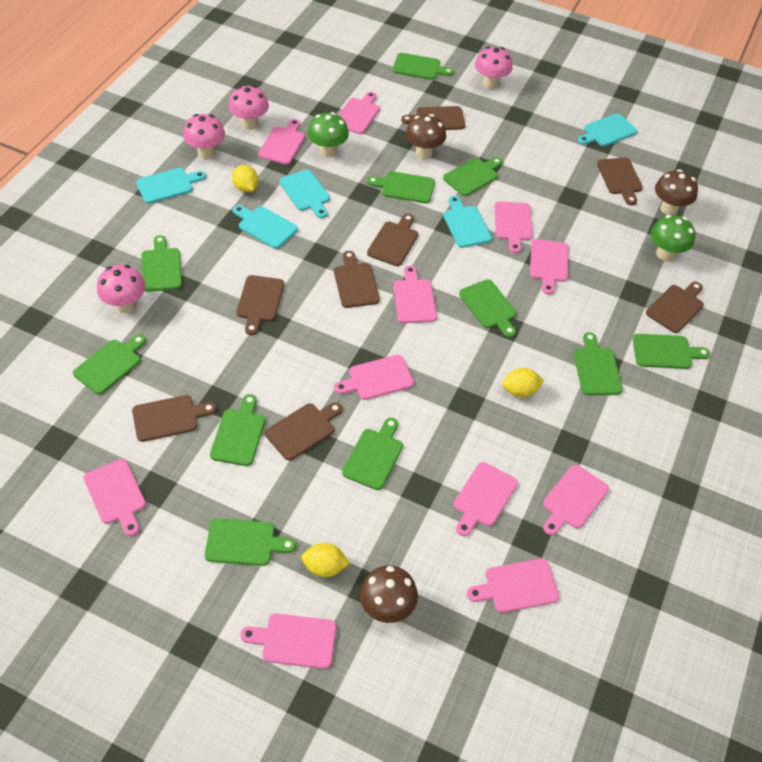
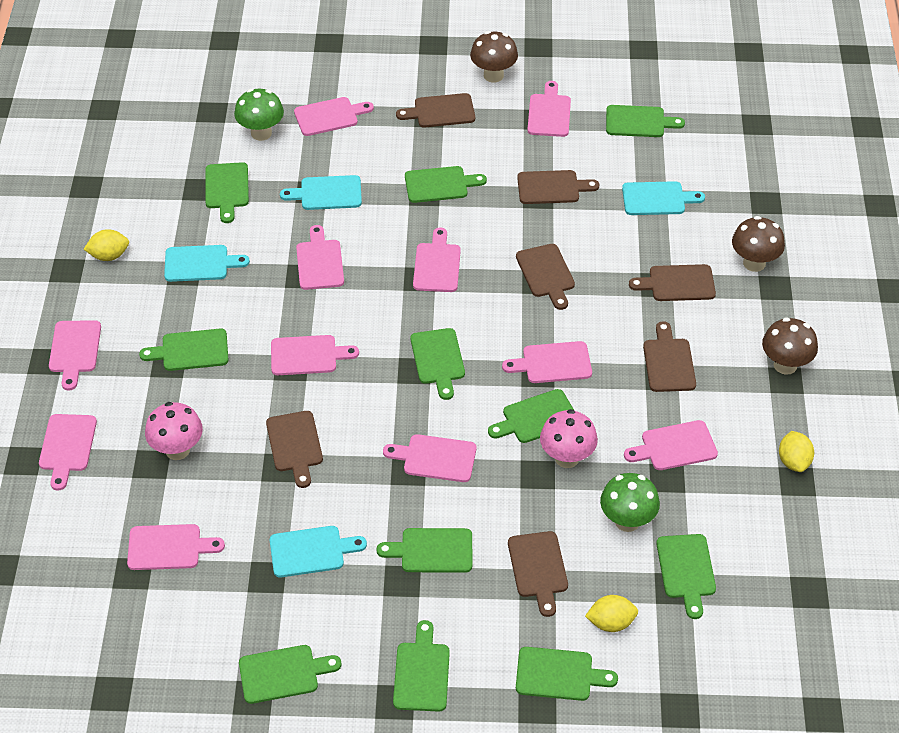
brown cutting board: 8 -> 7
pink mushroom: 4 -> 2
turquoise cutting board: 5 -> 4

